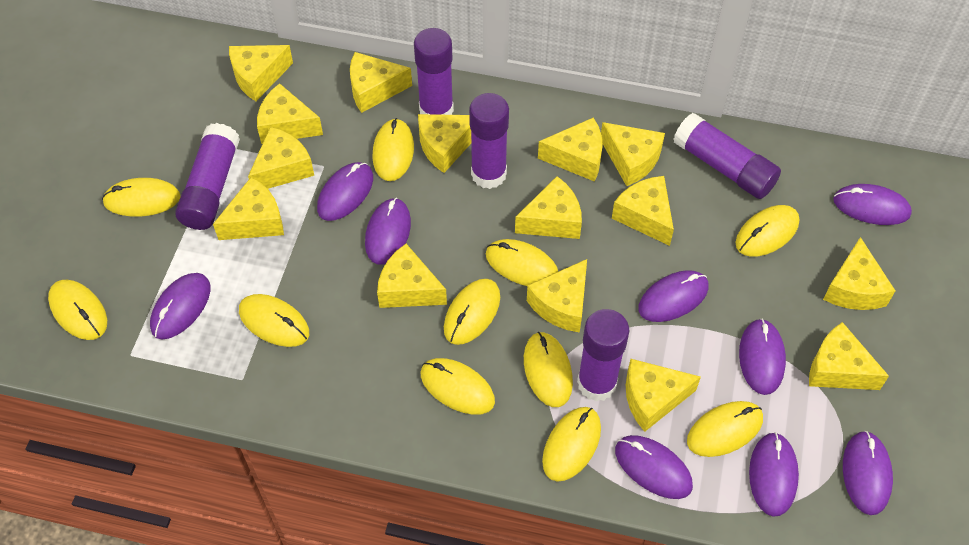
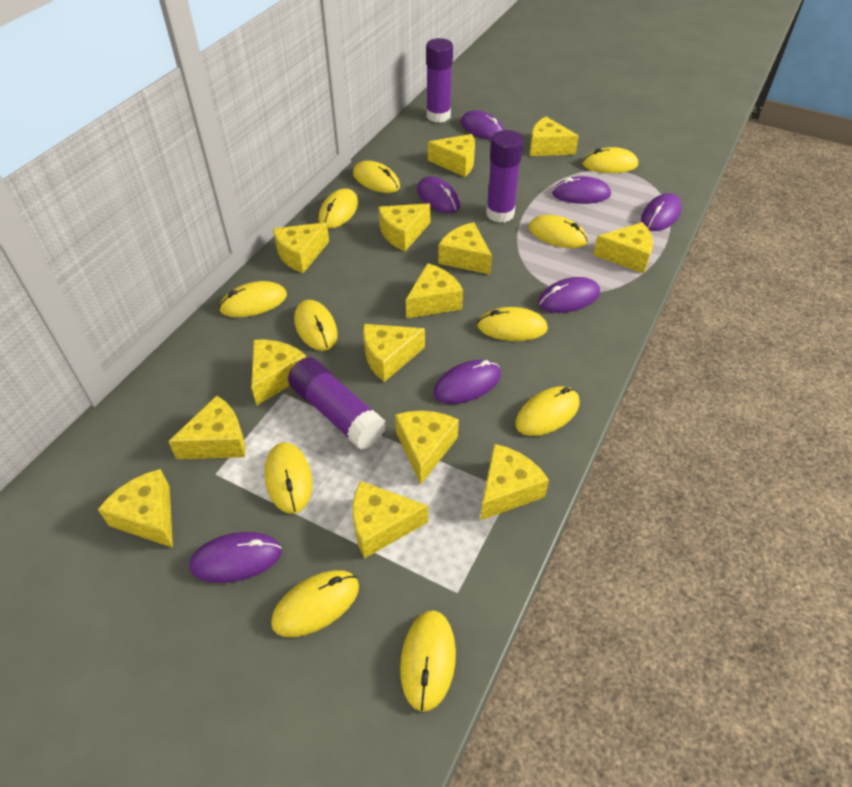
purple glue stick: 5 -> 3
purple mouse: 9 -> 7
yellow cheese: 15 -> 14

